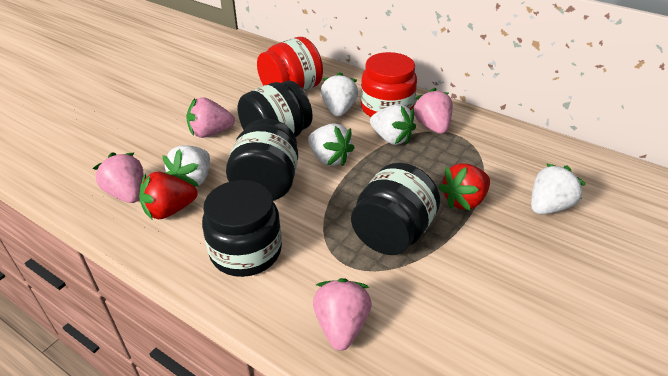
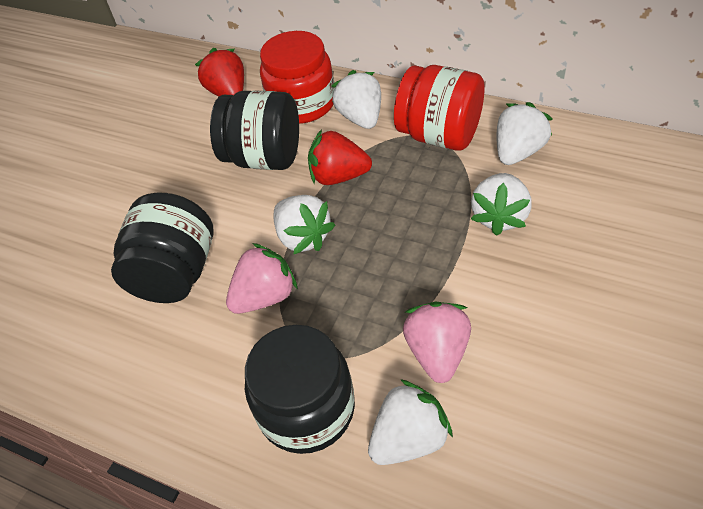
black jar: 4 -> 3
pink strawberry: 4 -> 2

